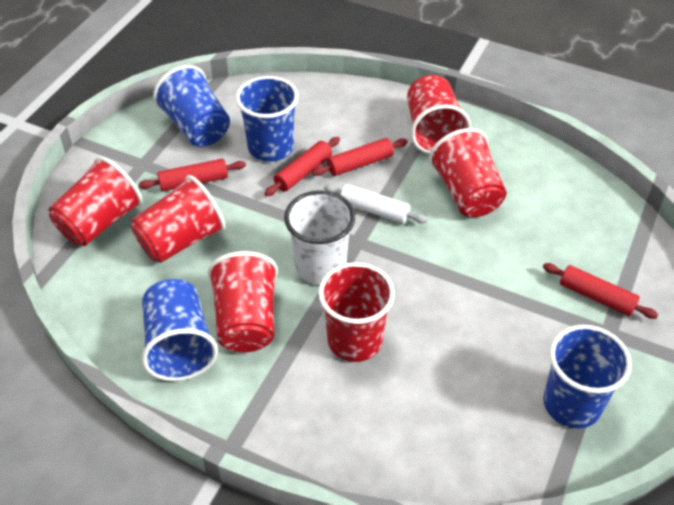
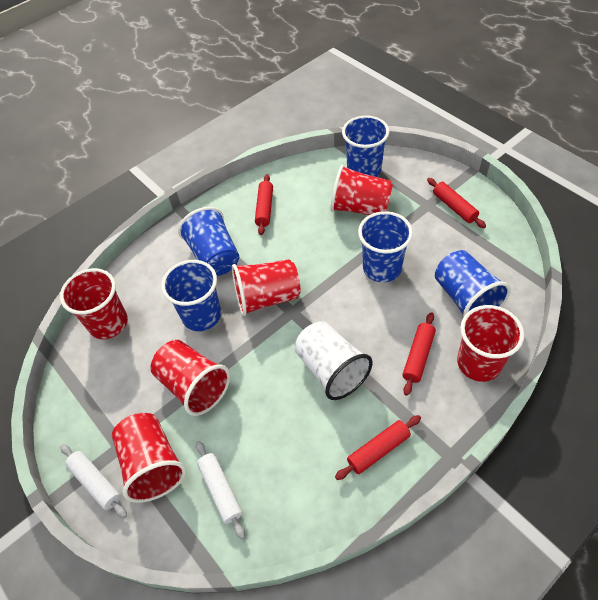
blue cup: 4 -> 5
white rolling pin: 1 -> 2

